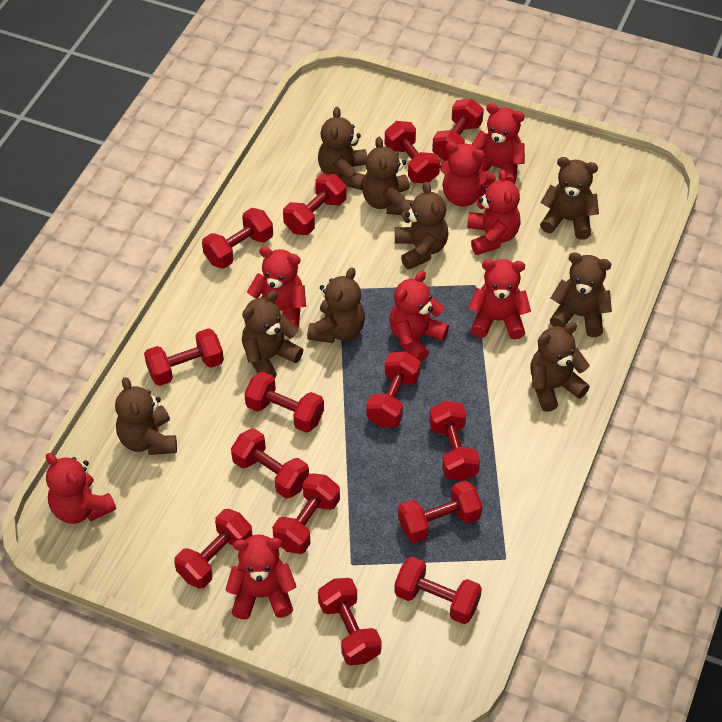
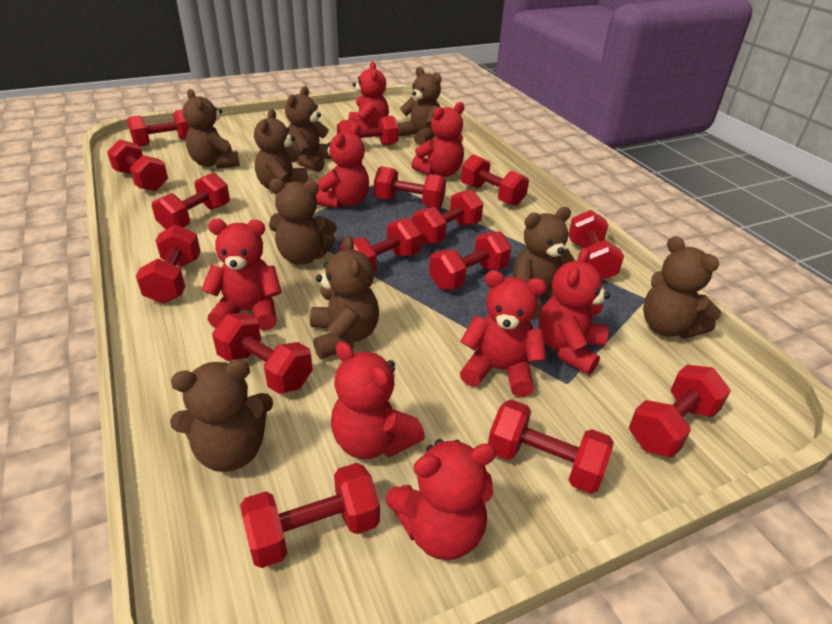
red dumbbell: 14 -> 15

